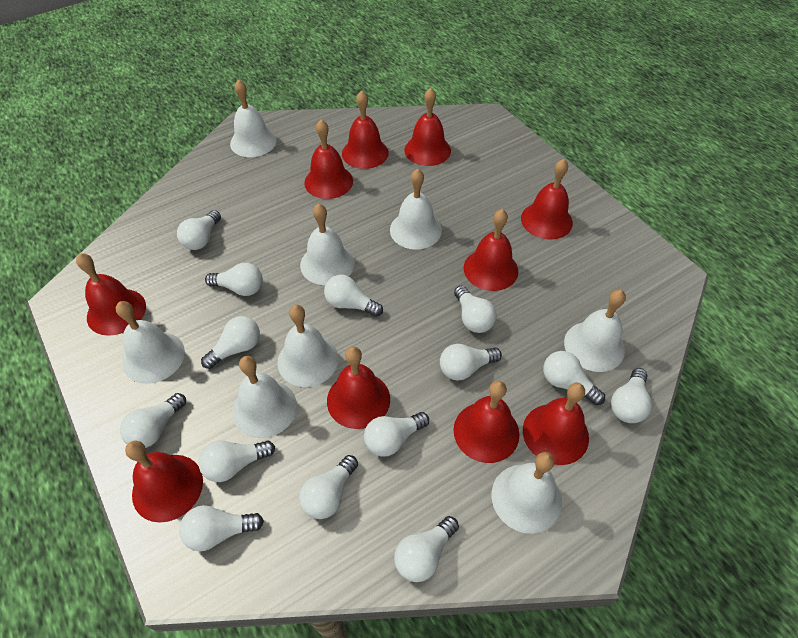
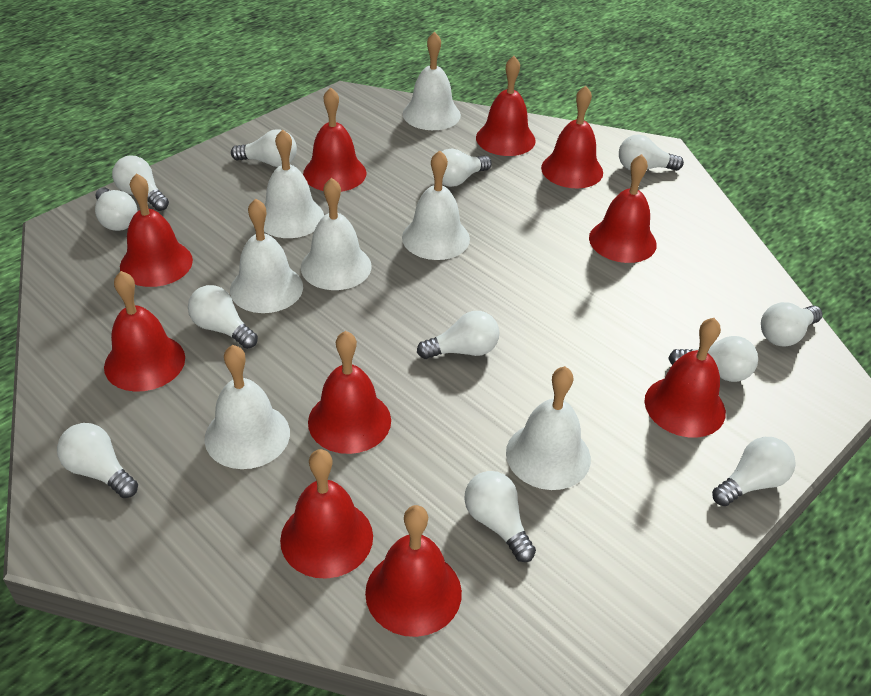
white bell: 8 -> 7
white light bulb: 14 -> 12

